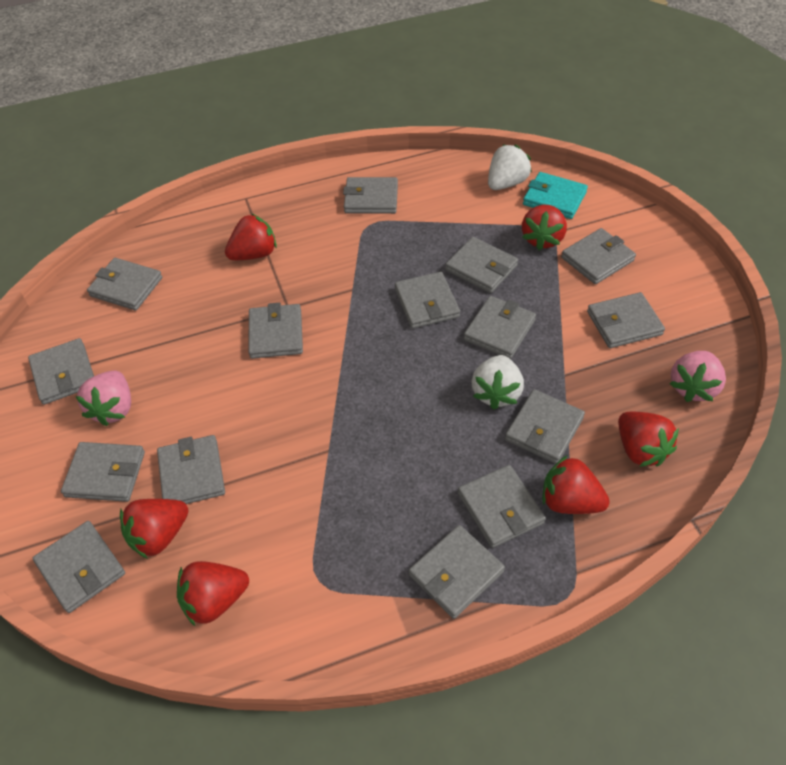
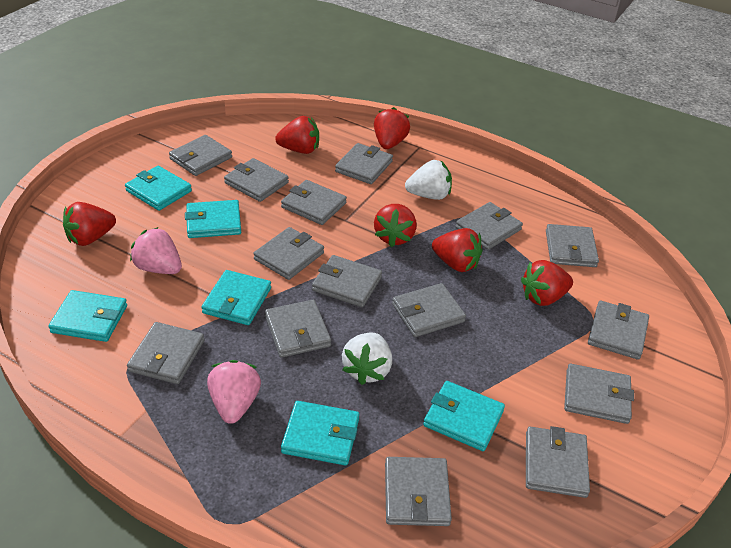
turquoise wallet: 1 -> 6

